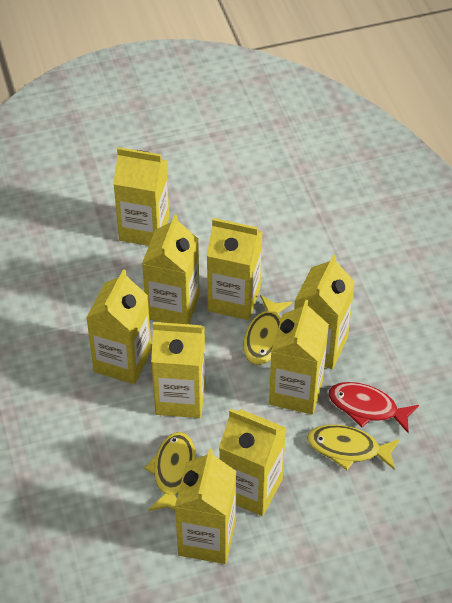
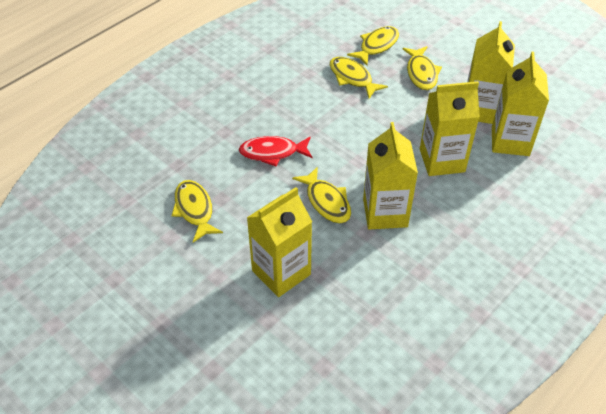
yellow carton: 9 -> 5
yellow fish: 3 -> 5

